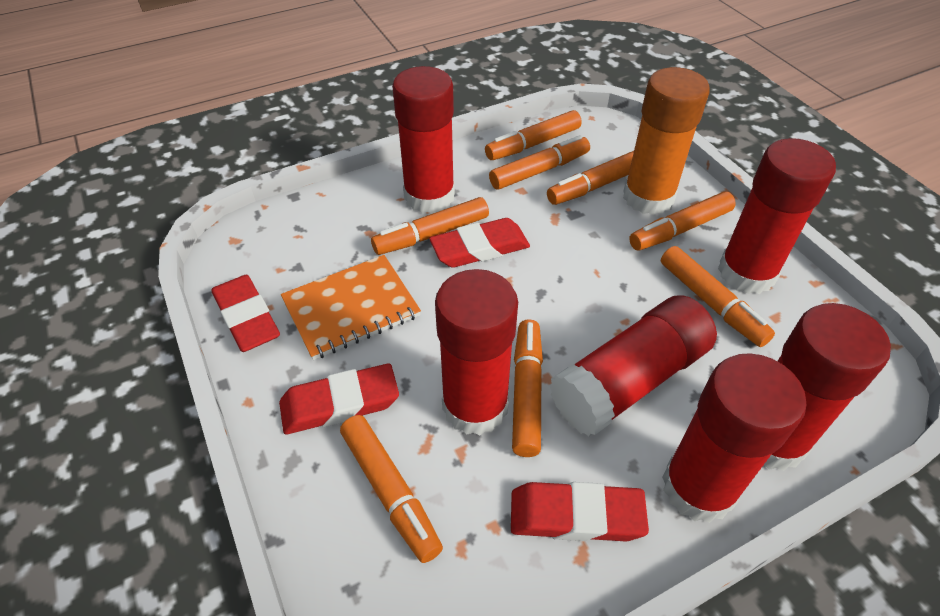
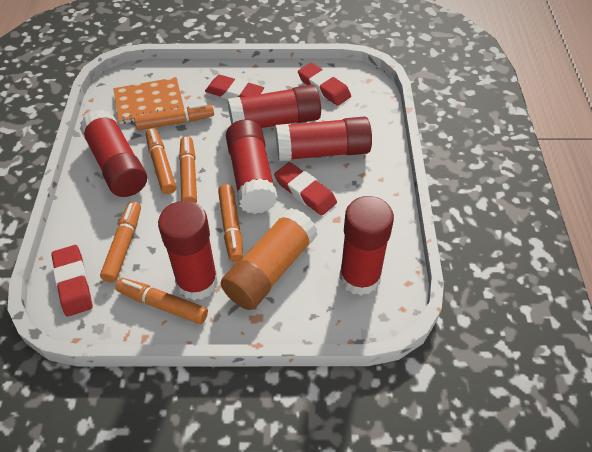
orange marker: 8 -> 6

